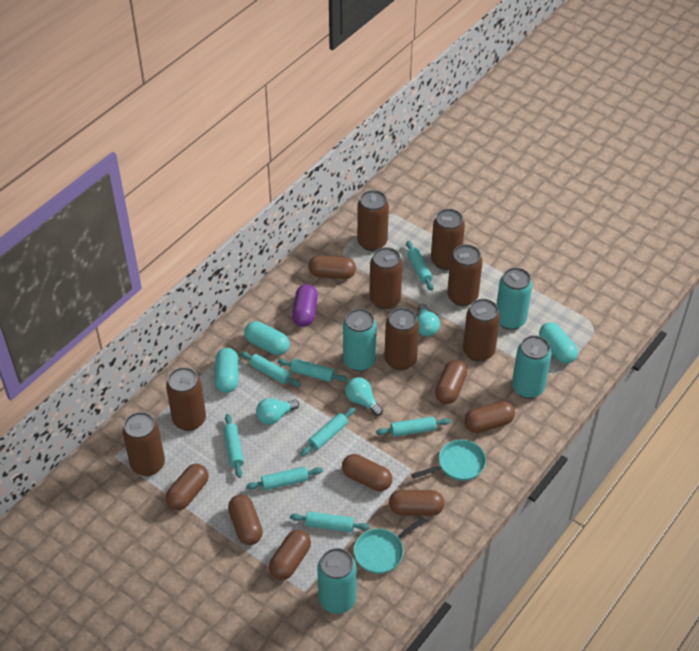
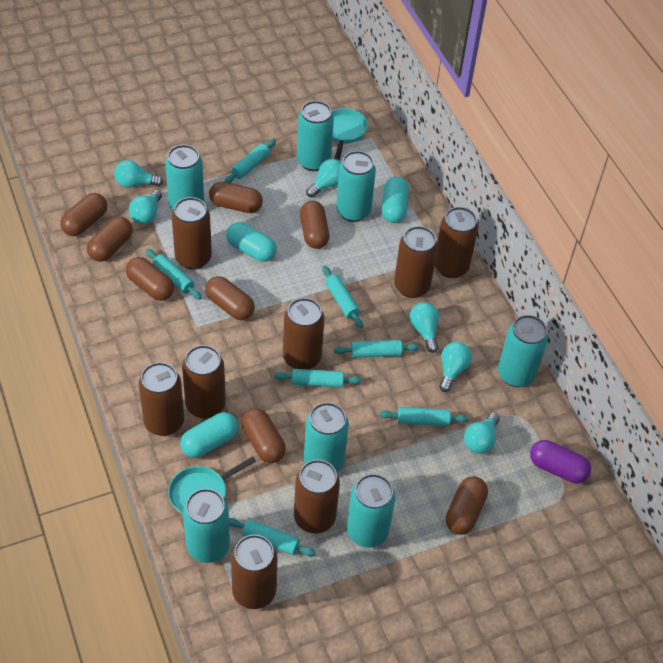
turquoise can: 4 -> 7
turquoise light bulb: 3 -> 6
turquoise rolling pin: 8 -> 7

